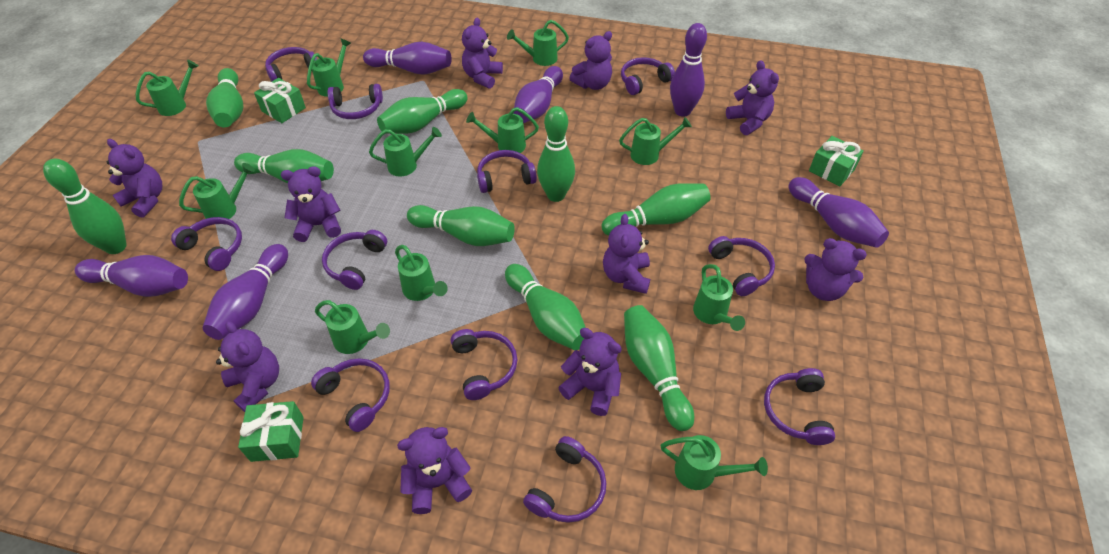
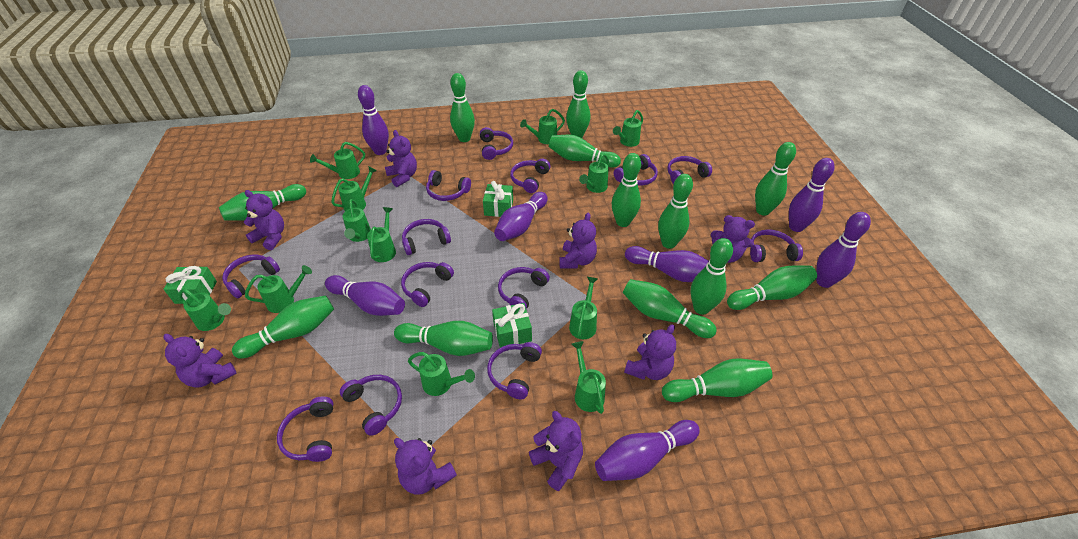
green bowling pin: 9 -> 13
green watering can: 11 -> 12
purple bowling pin: 6 -> 7
purple headphones: 11 -> 13
purple teddy bear: 10 -> 8

